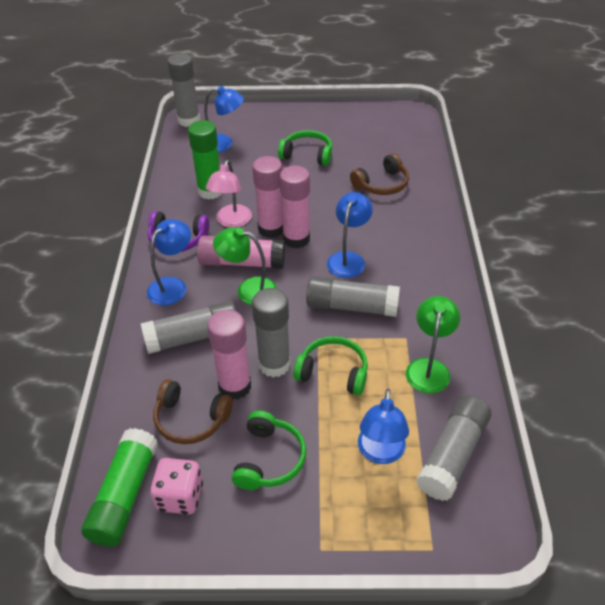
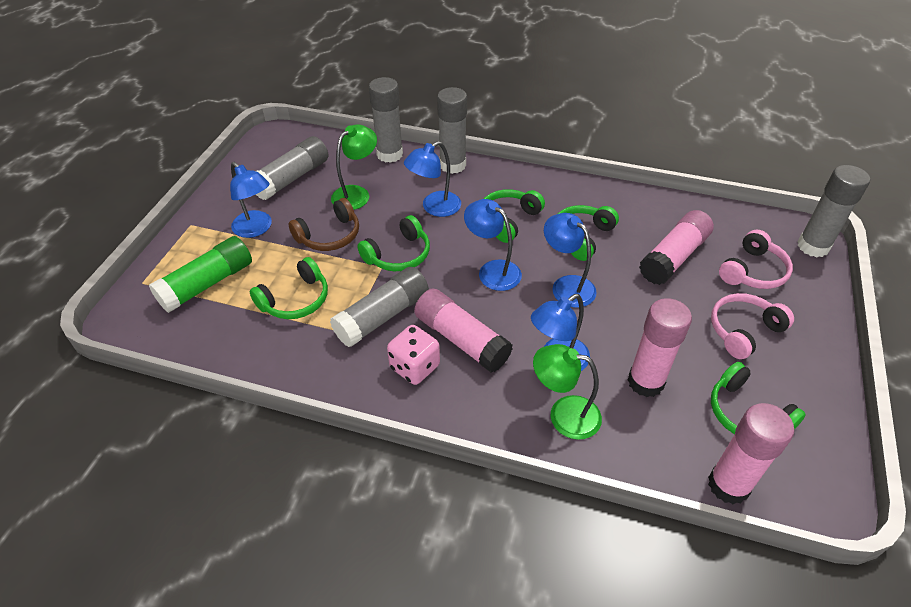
blue lamp: 4 -> 5
brown headphones: 2 -> 1
green glue stick: 2 -> 1
green headphones: 3 -> 5
pink headphones: 0 -> 2
pink lamp: 1 -> 0
purple headphones: 1 -> 0

